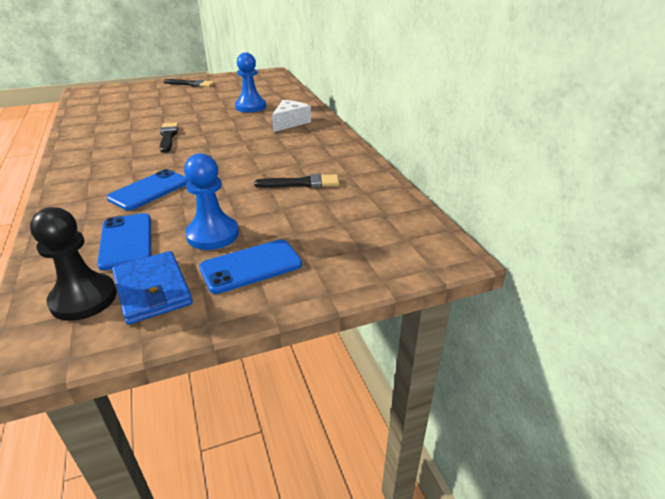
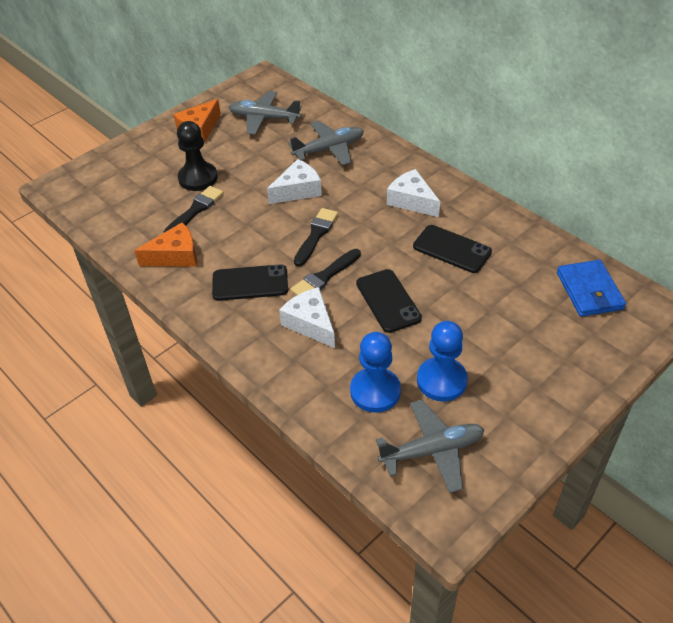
black phone: 0 -> 3
blue phone: 3 -> 0
grey plane: 0 -> 3
orange cheese: 0 -> 2
white cheese: 1 -> 3

